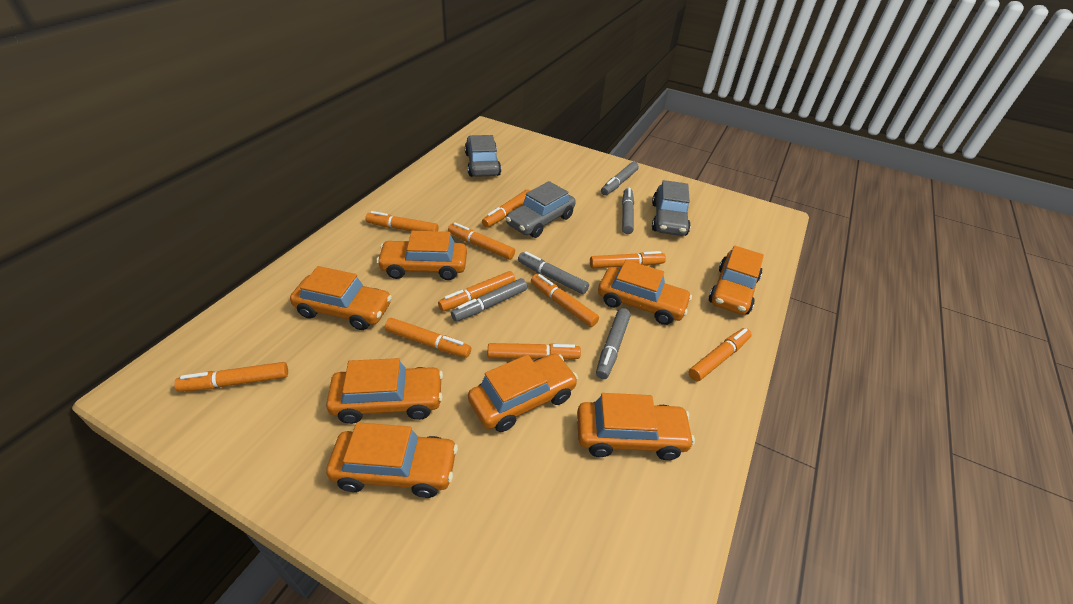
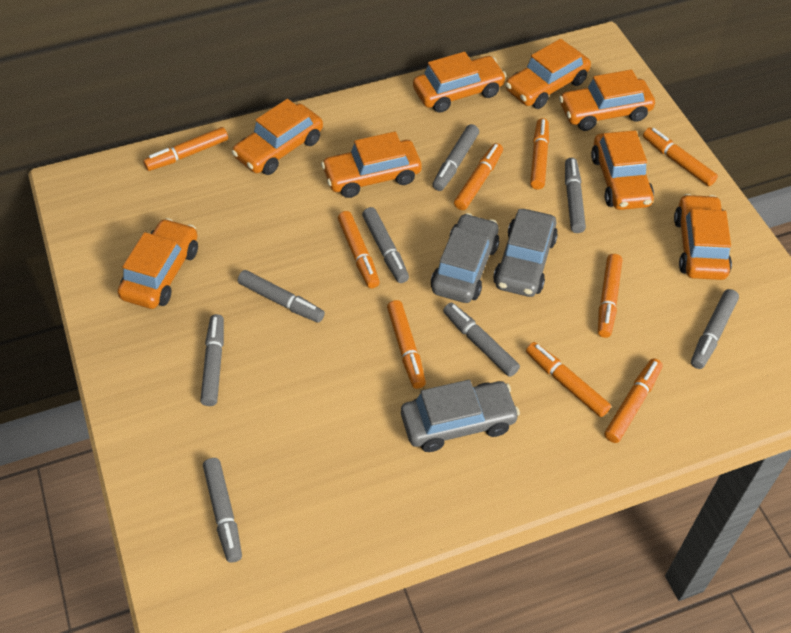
grey marker: 5 -> 8
orange marker: 10 -> 9

